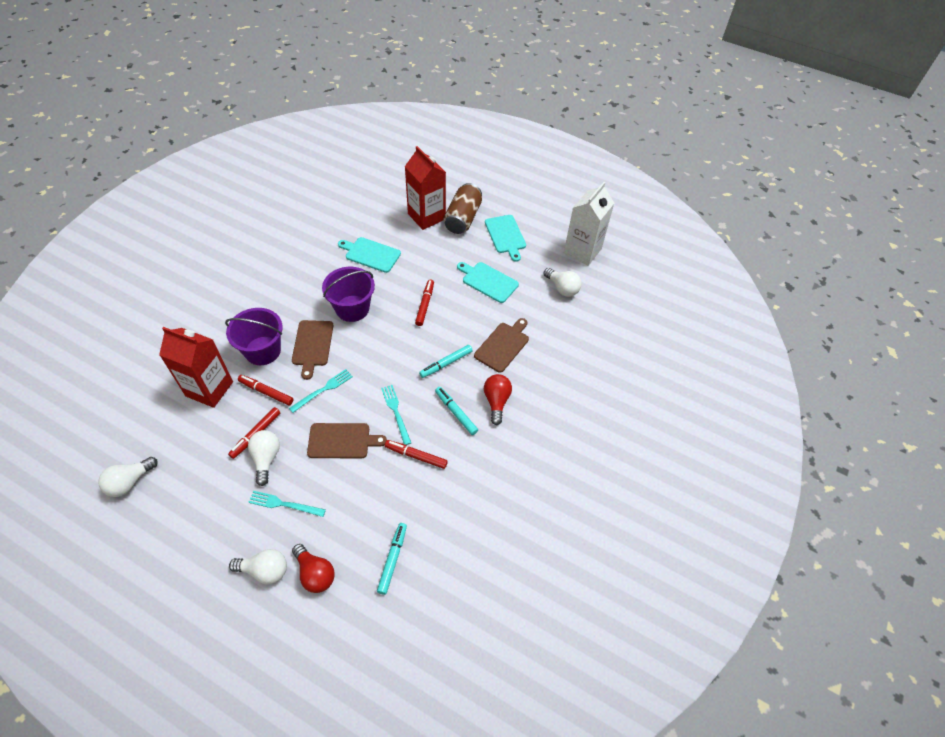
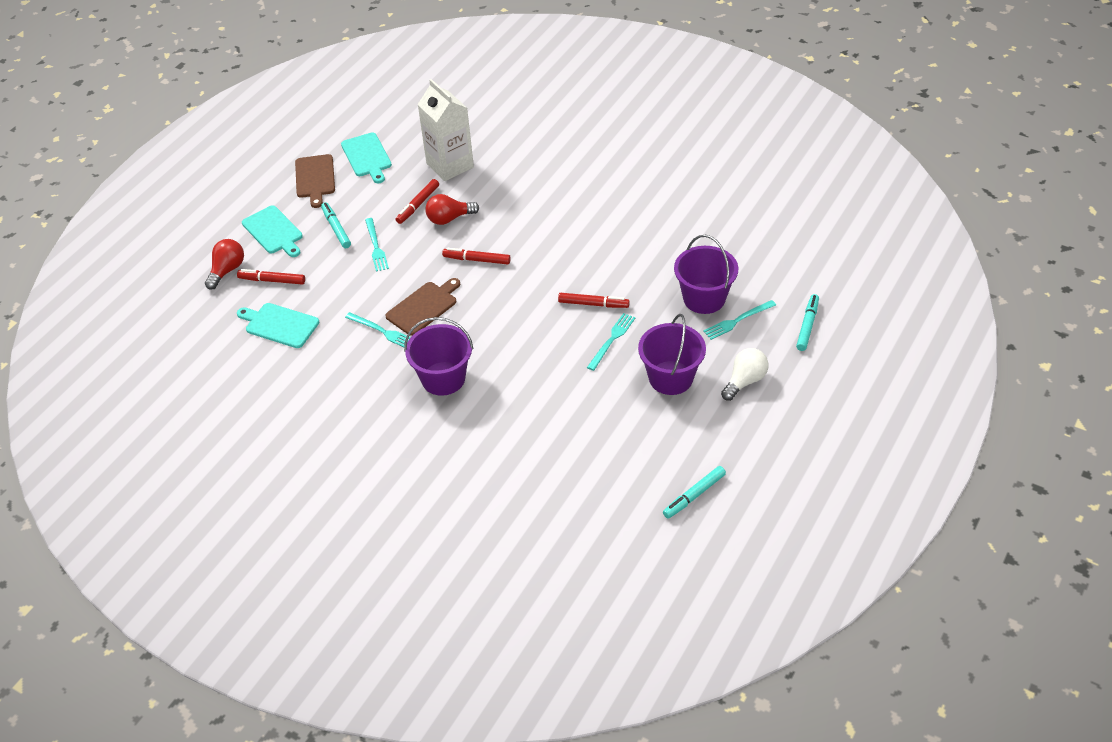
brown can: 1 -> 0
brown cutting board: 3 -> 2
purple bucket: 2 -> 3
red carton: 2 -> 0
turquoise fork: 3 -> 4
white light bulb: 4 -> 1

